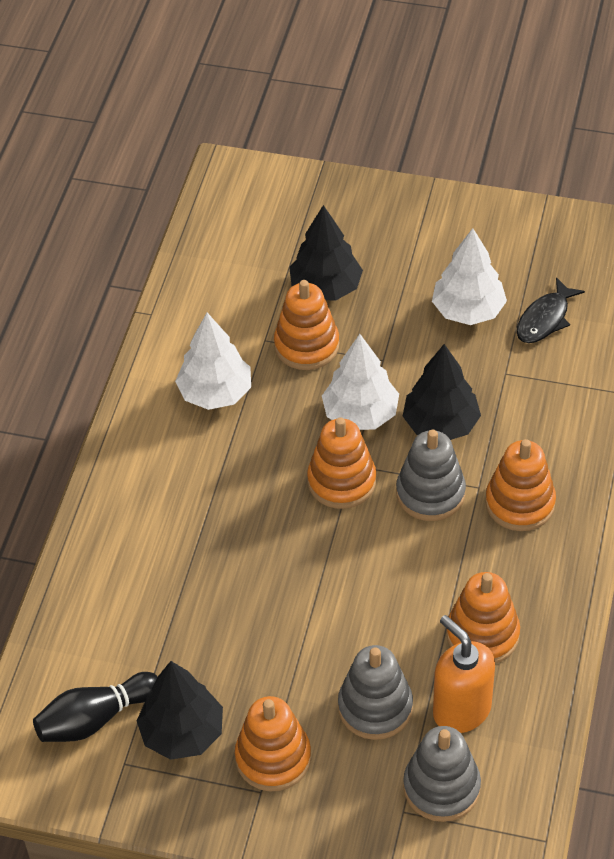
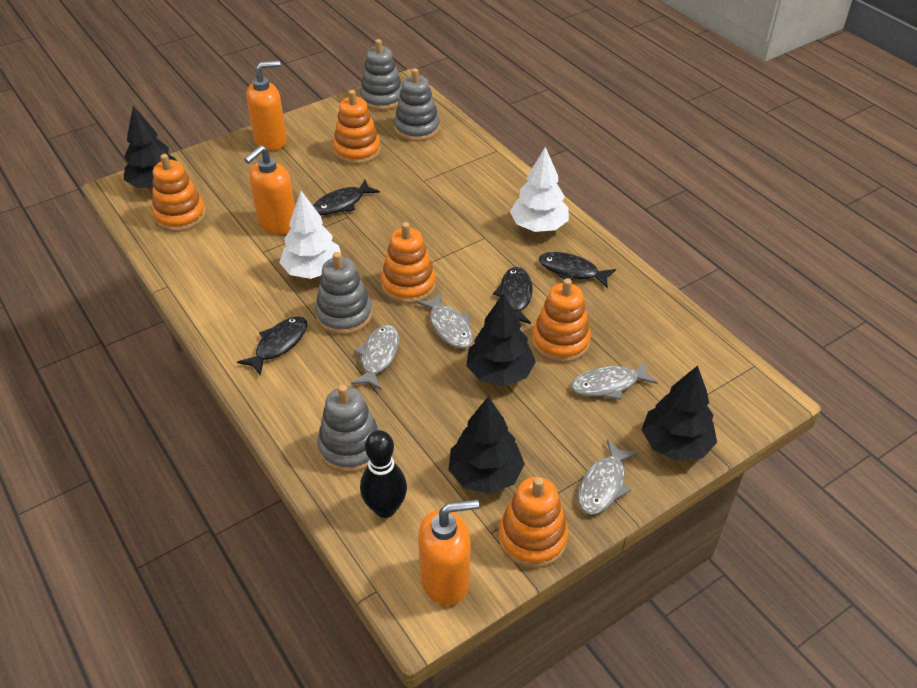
black fish: 1 -> 4
black tree: 3 -> 4
grey fish: 0 -> 4
grey stacking toy: 3 -> 4
orange soap dispenser: 1 -> 3
white tree: 3 -> 2

